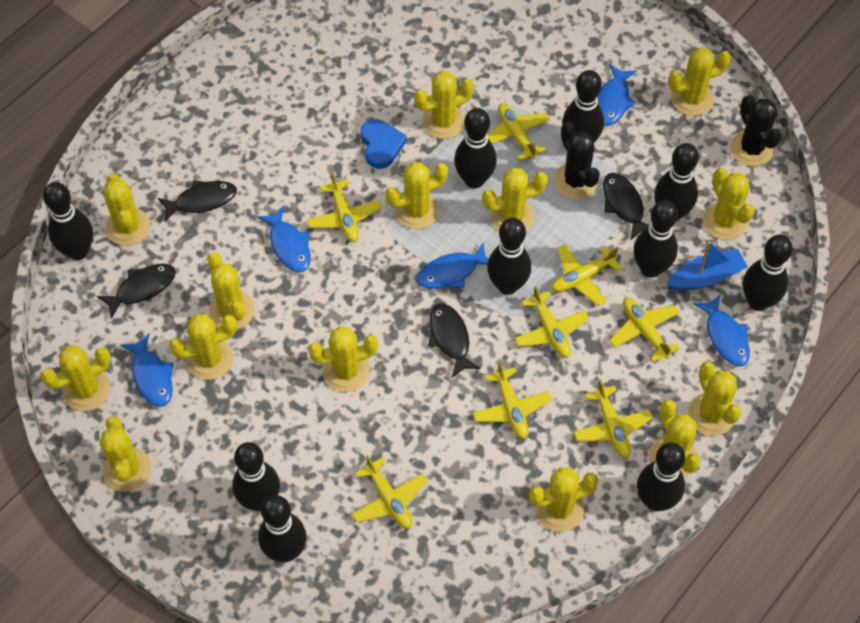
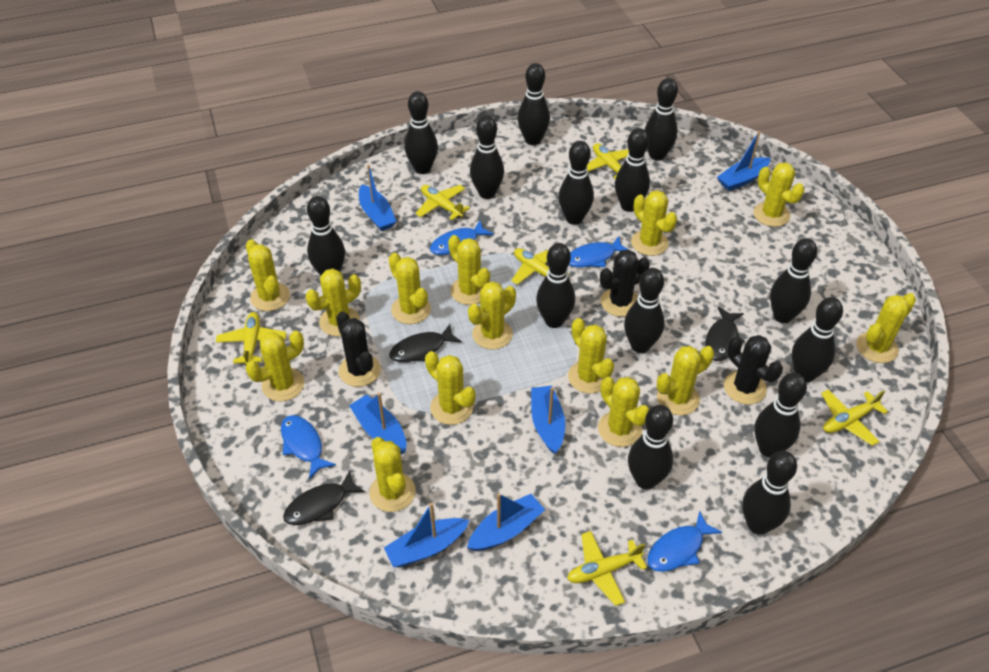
black bowling pin: 10 -> 14
black cactus: 2 -> 3
black fish: 4 -> 3
blue boat: 1 -> 6
blue fish: 5 -> 4
blue heart: 1 -> 0
yellow plane: 8 -> 6

